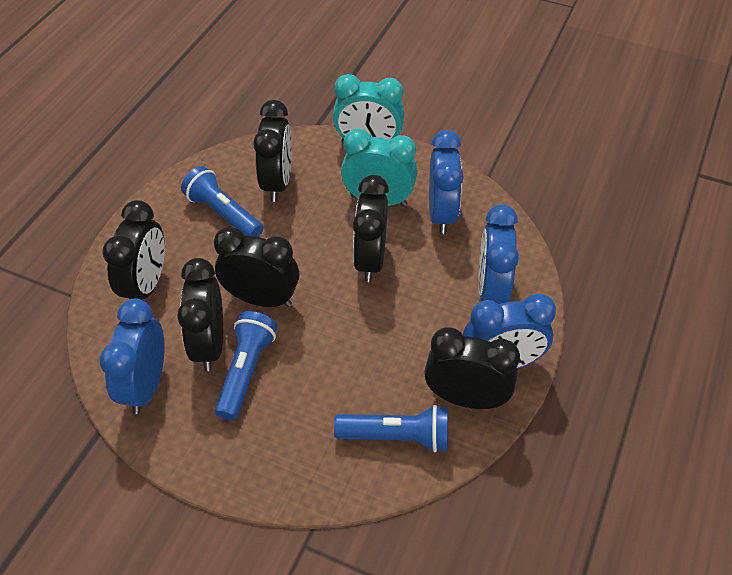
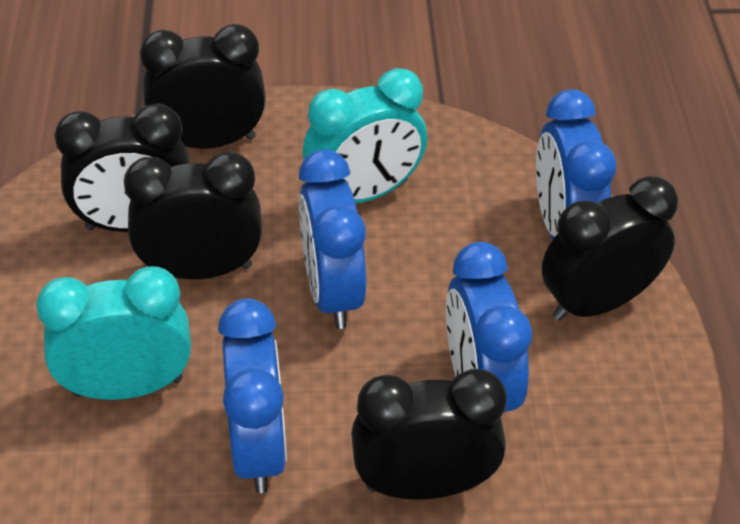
black clock: 6 -> 5
blue flashlight: 3 -> 0

